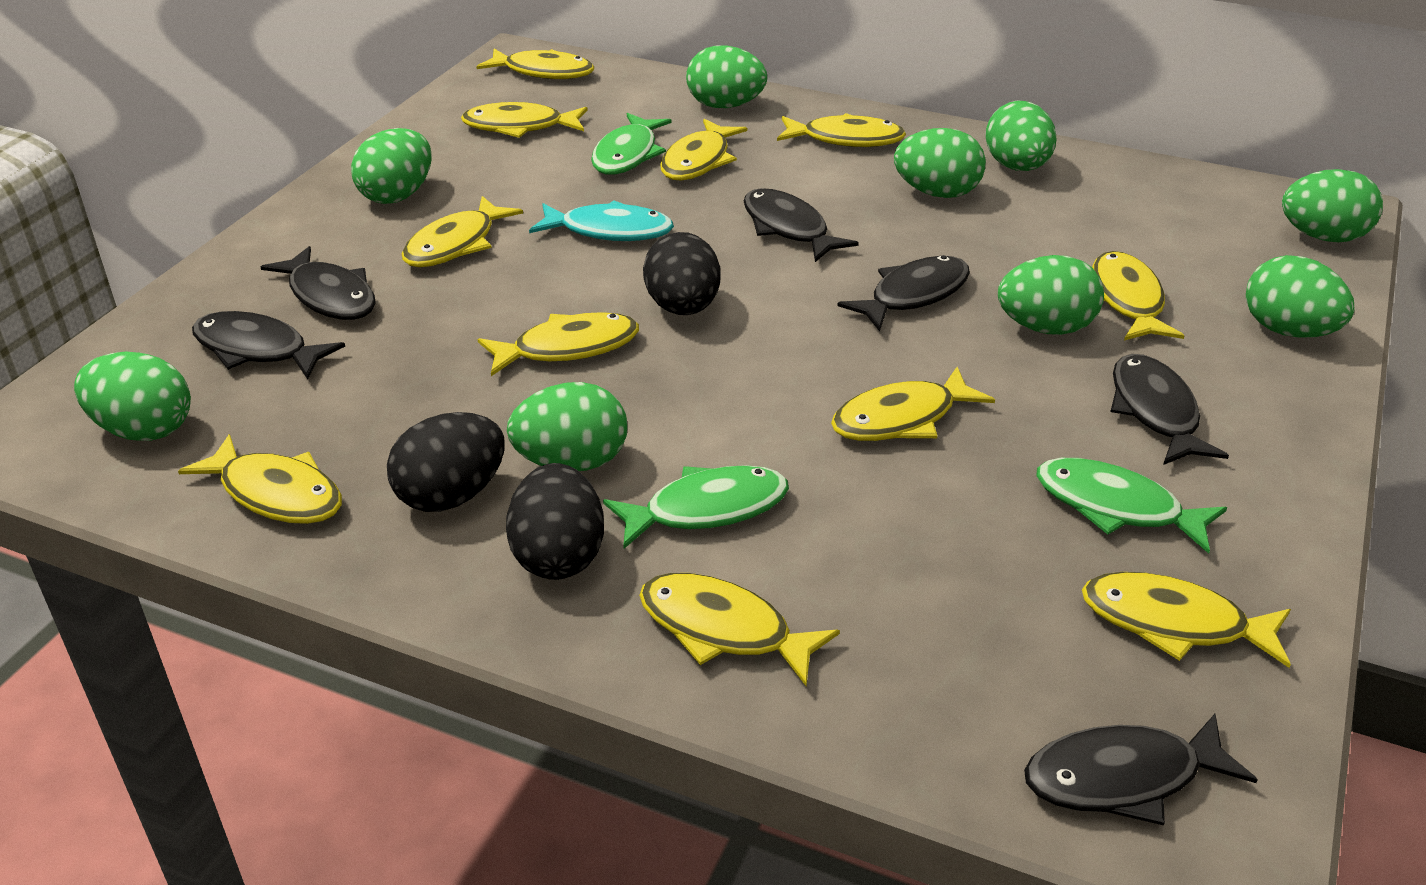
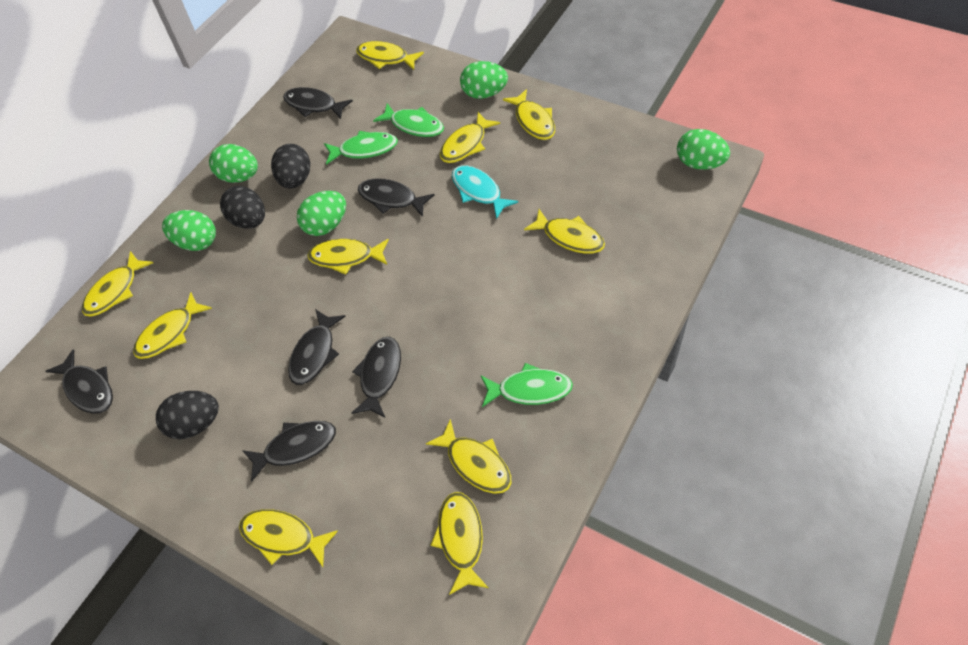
green egg: 9 -> 5
yellow fish: 11 -> 10

